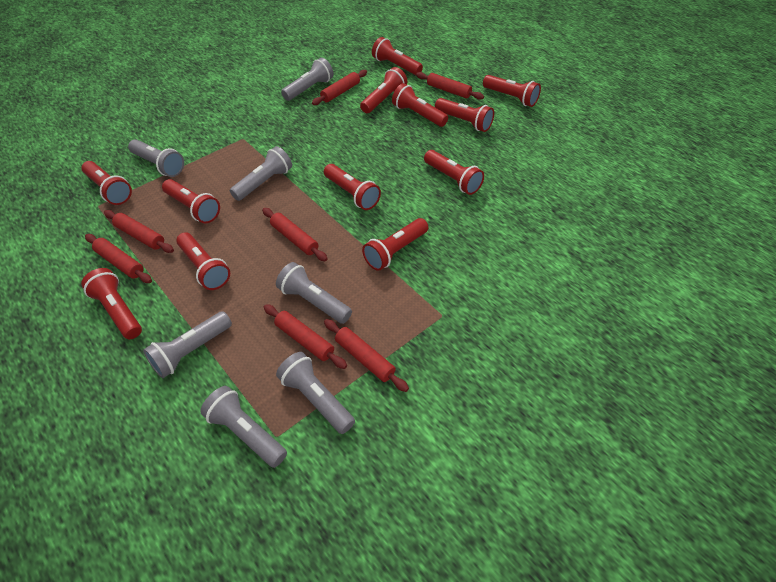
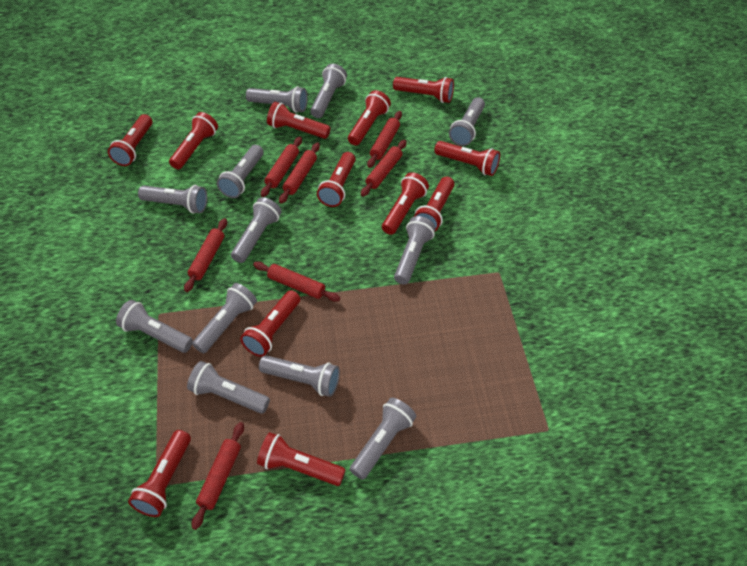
grey flashlight: 7 -> 12

